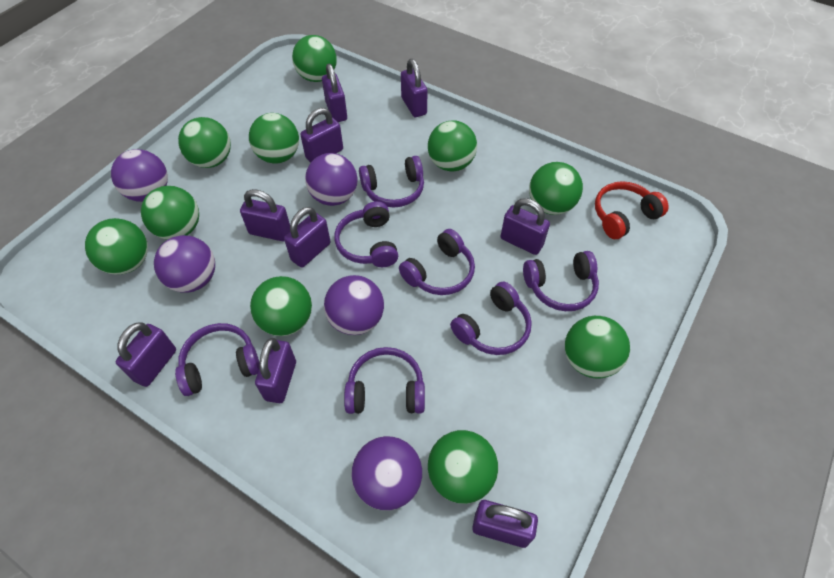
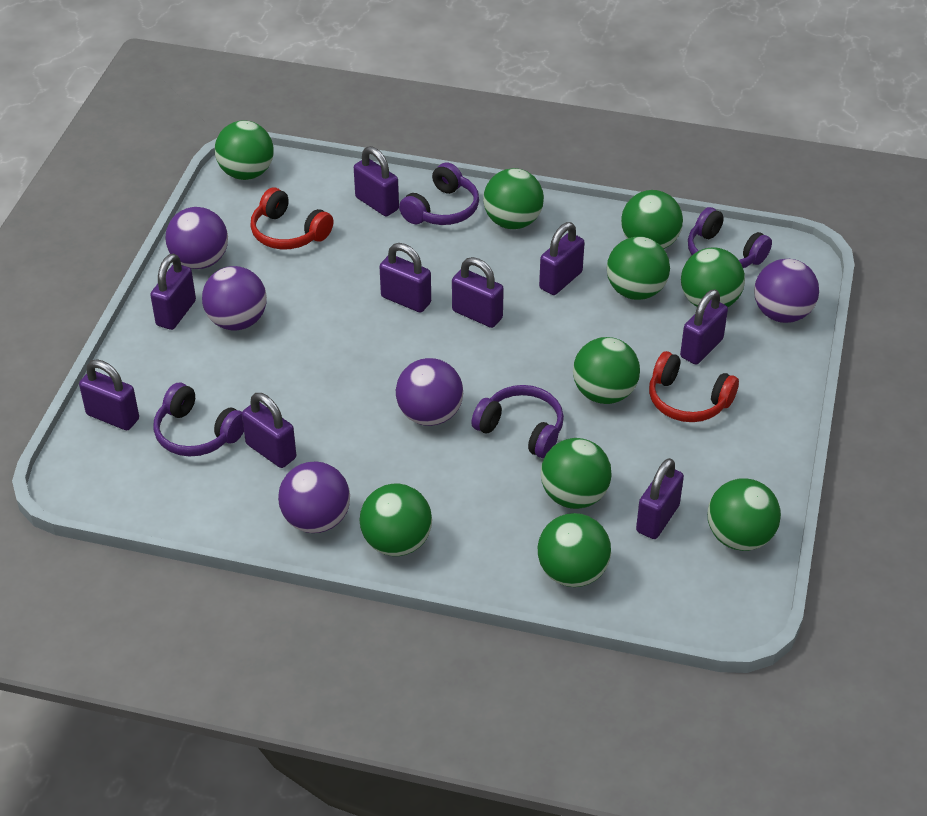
purple headphones: 7 -> 4
red headphones: 1 -> 2

